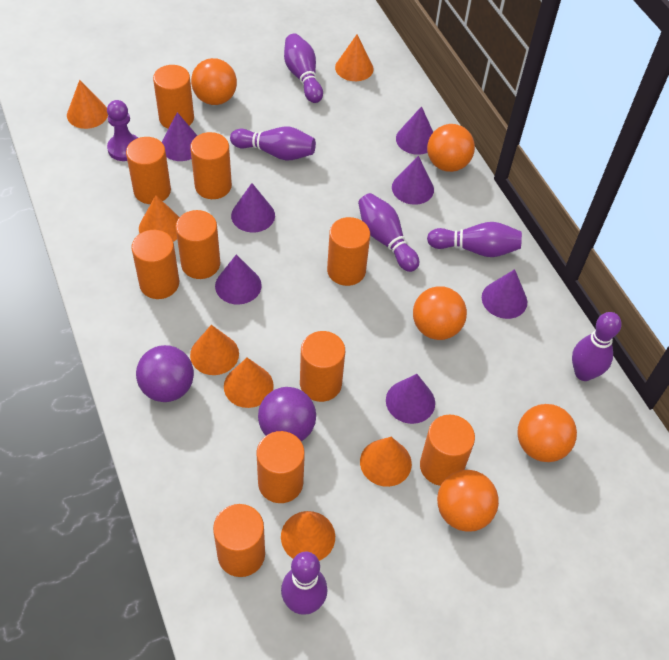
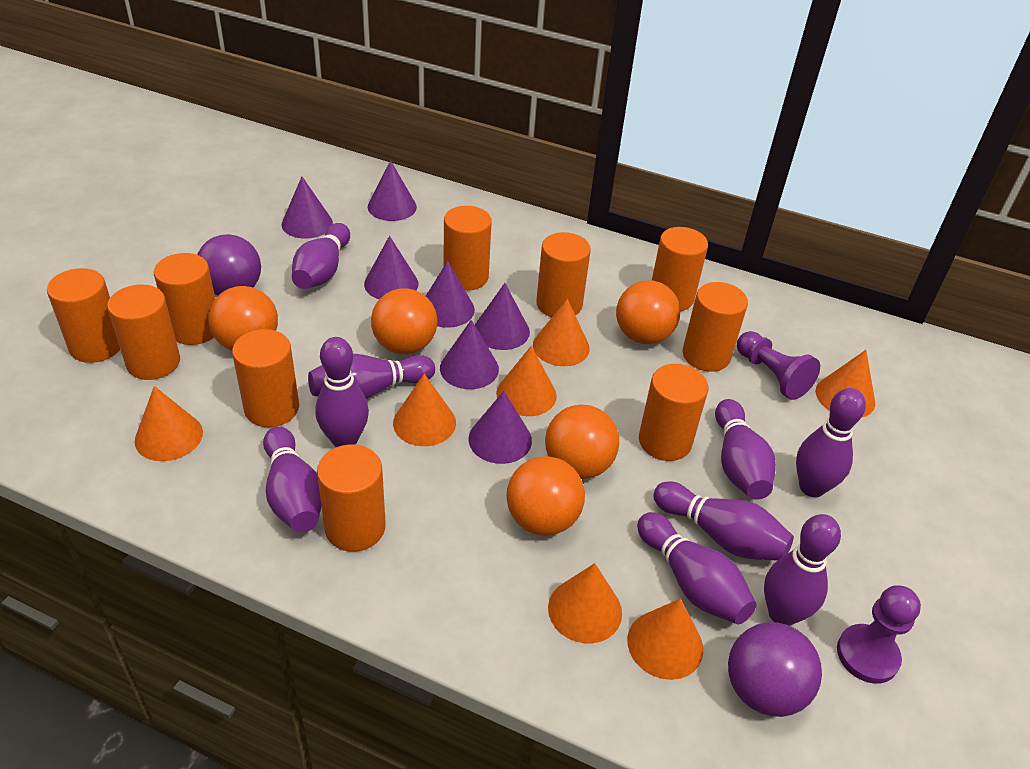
purple bowling pin: 6 -> 9
purple pawn: 1 -> 2

